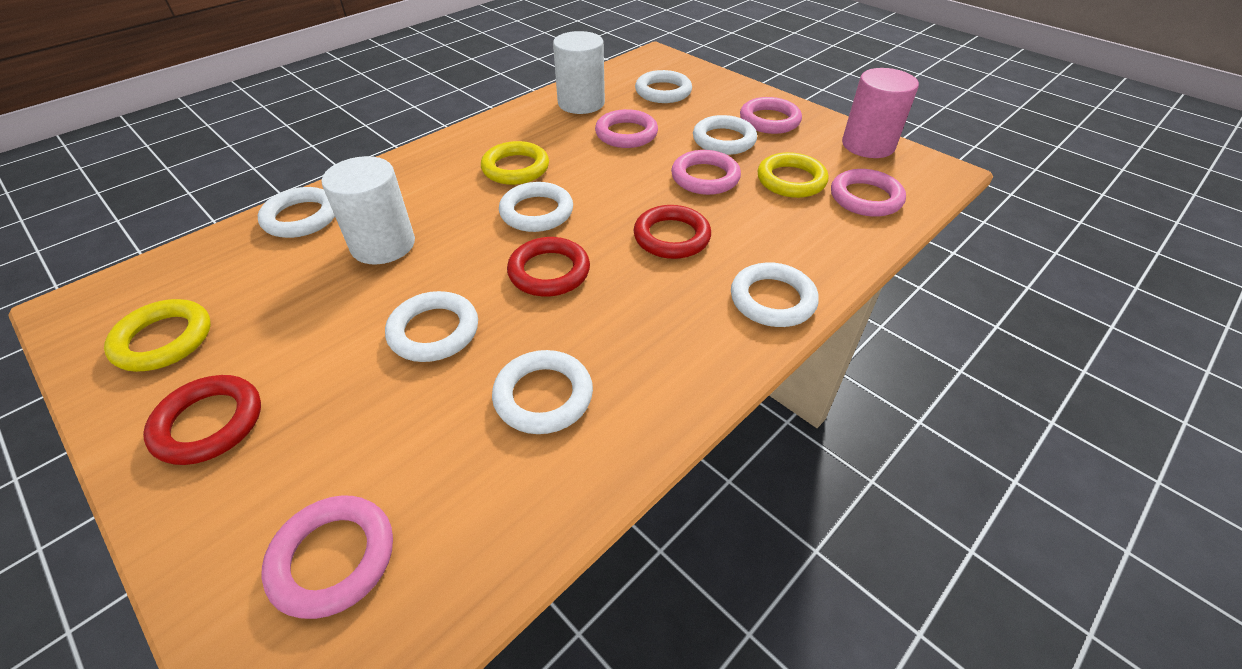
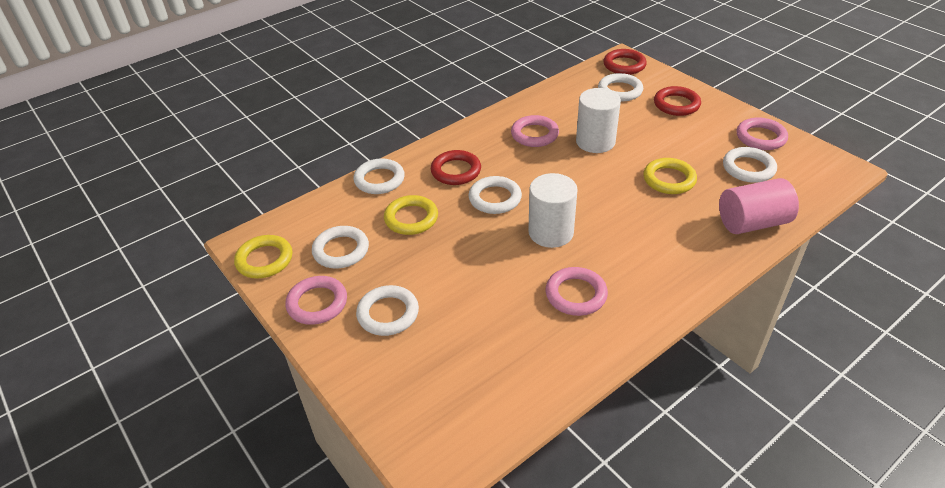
pink ring: 5 -> 4
white ring: 7 -> 6

